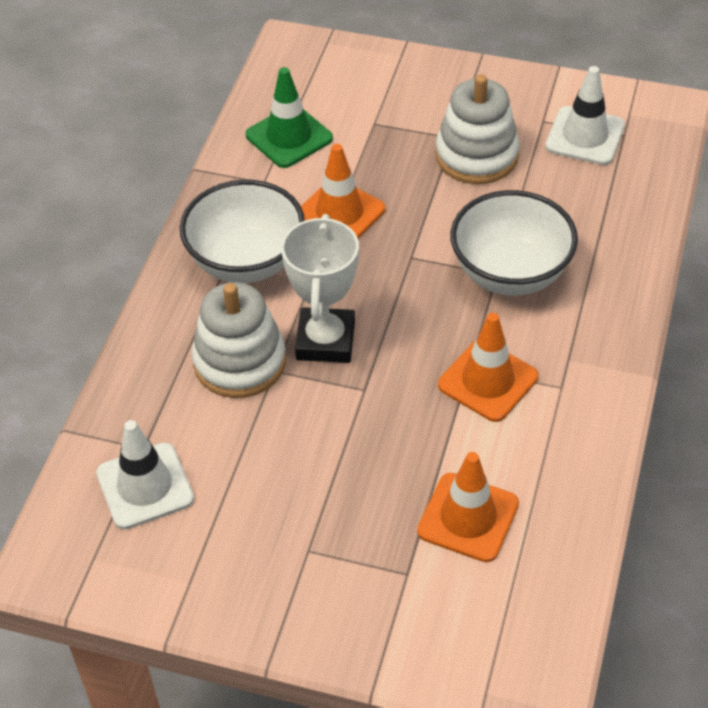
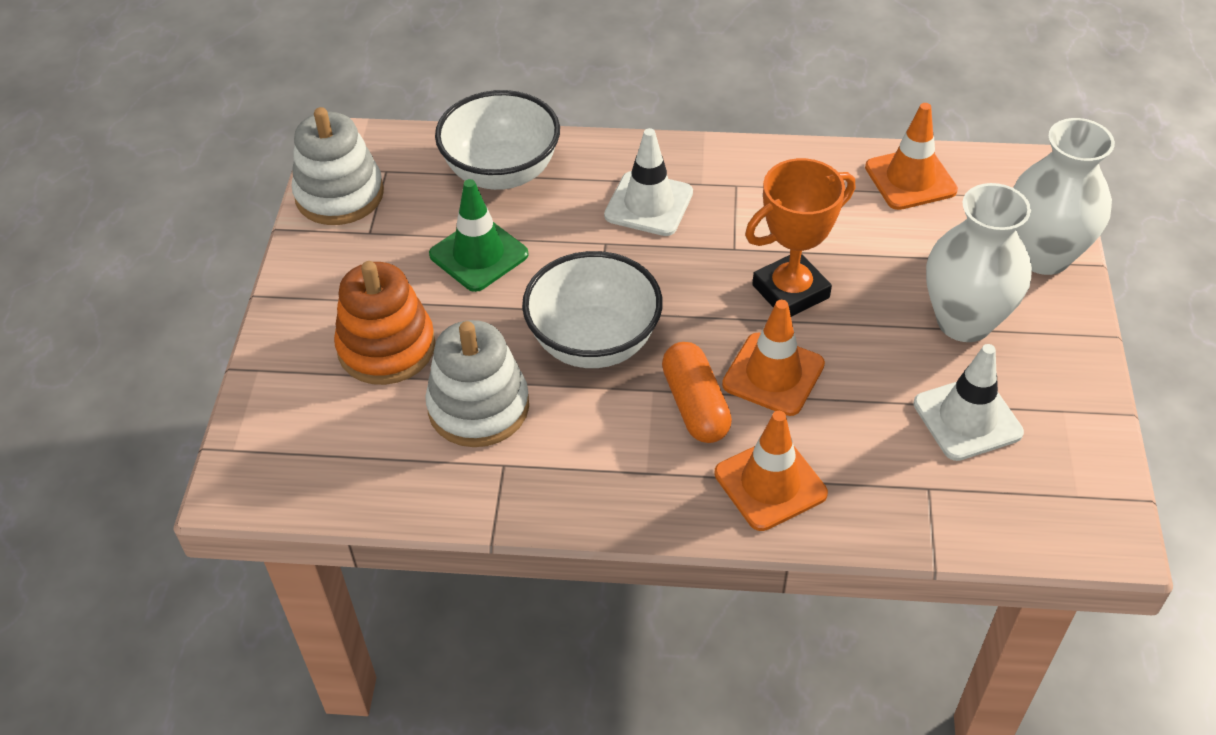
orange capsule: 0 -> 1
orange stacking toy: 0 -> 1
orange trophy: 0 -> 1
white trophy: 1 -> 0
white vase: 0 -> 2

